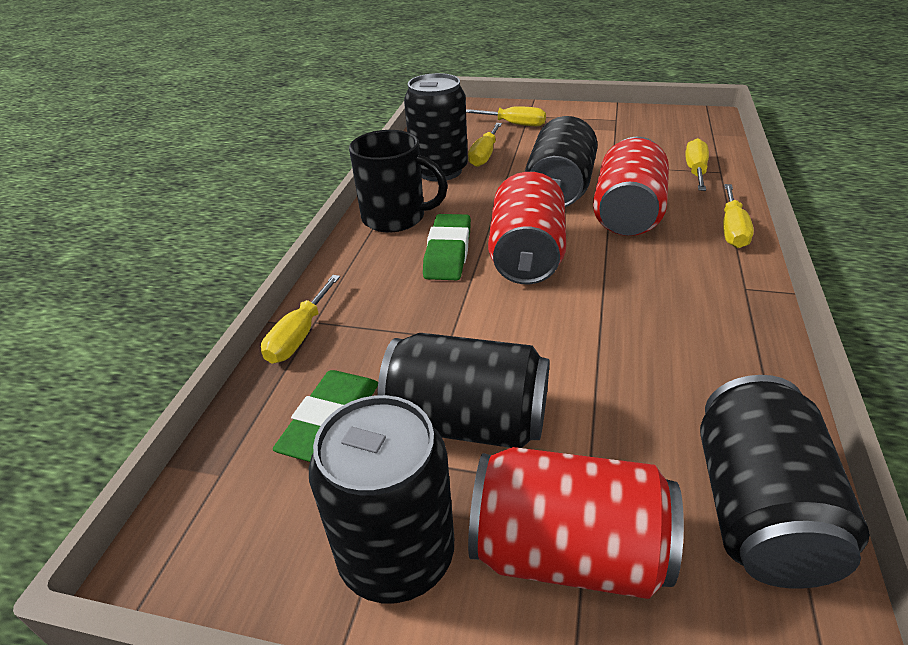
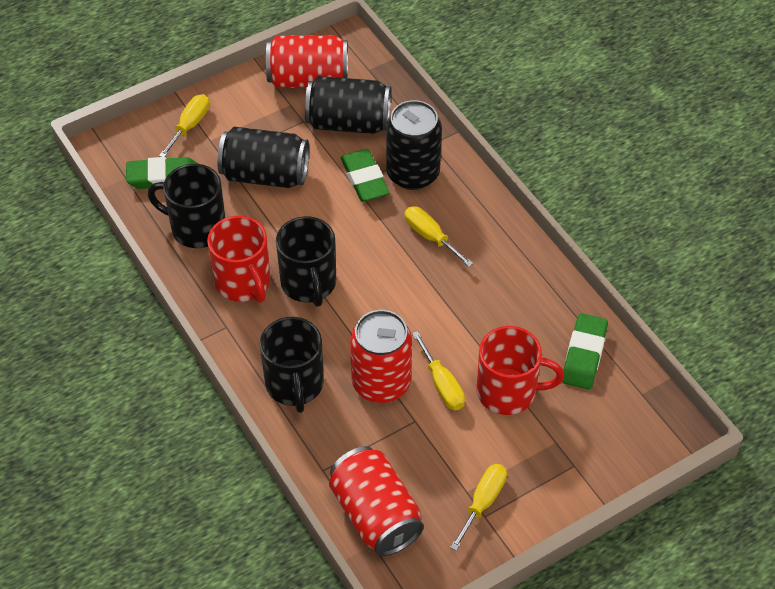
black can: 5 -> 3
black mug: 1 -> 3
green eraser: 2 -> 3
red mug: 0 -> 2
yellow screwdriver: 5 -> 4

